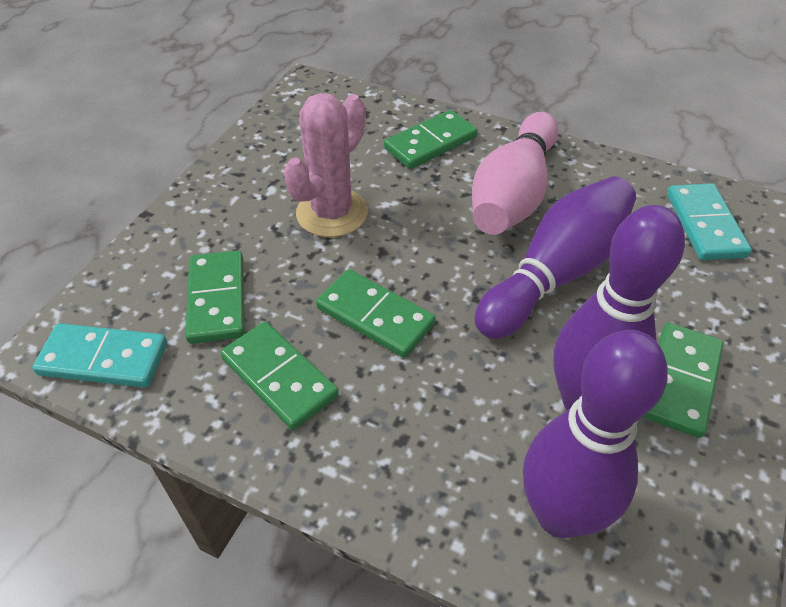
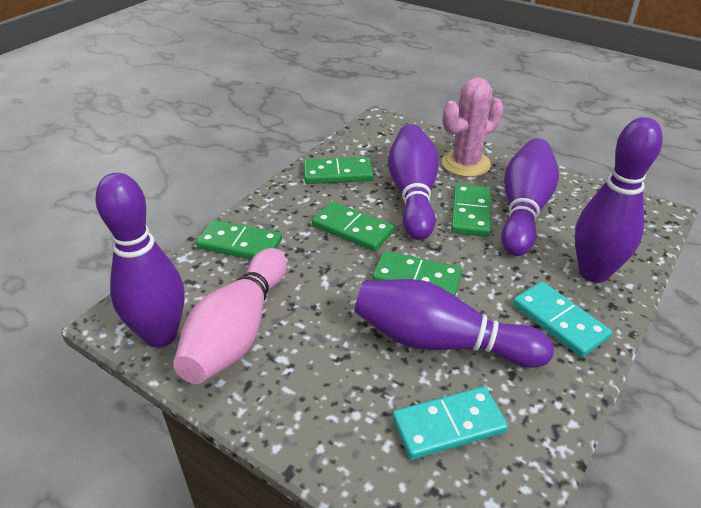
purple bowling pin: 3 -> 5

